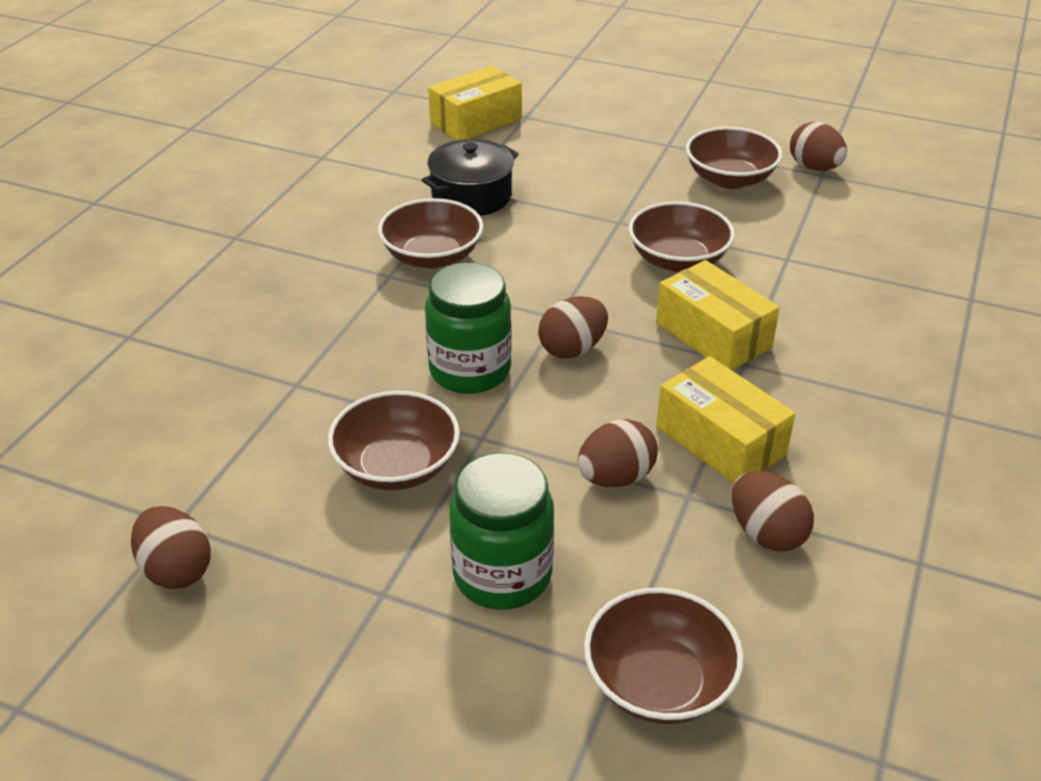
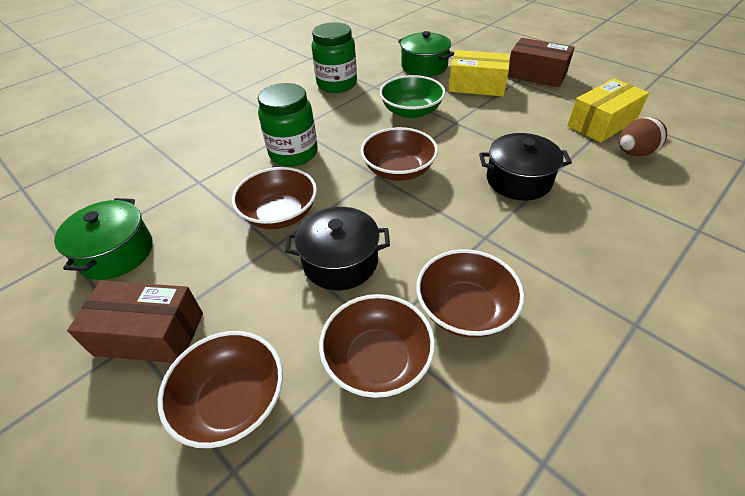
black pot: 1 -> 2
brown box: 0 -> 2
brown egg: 5 -> 1
green bowl: 0 -> 1
green pot: 0 -> 2
yellow box: 3 -> 2

